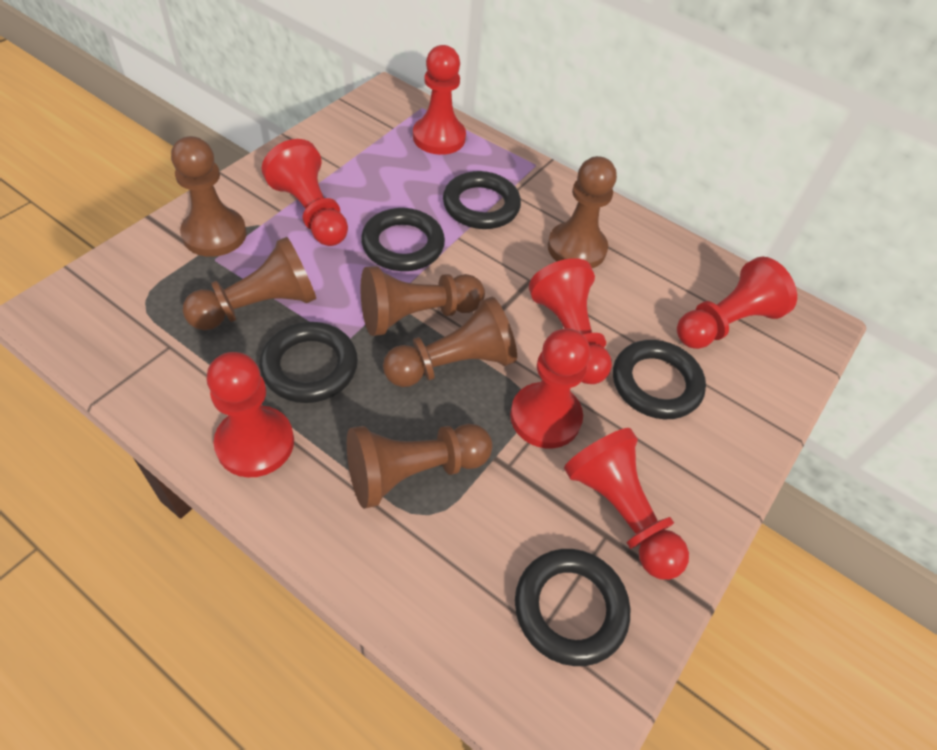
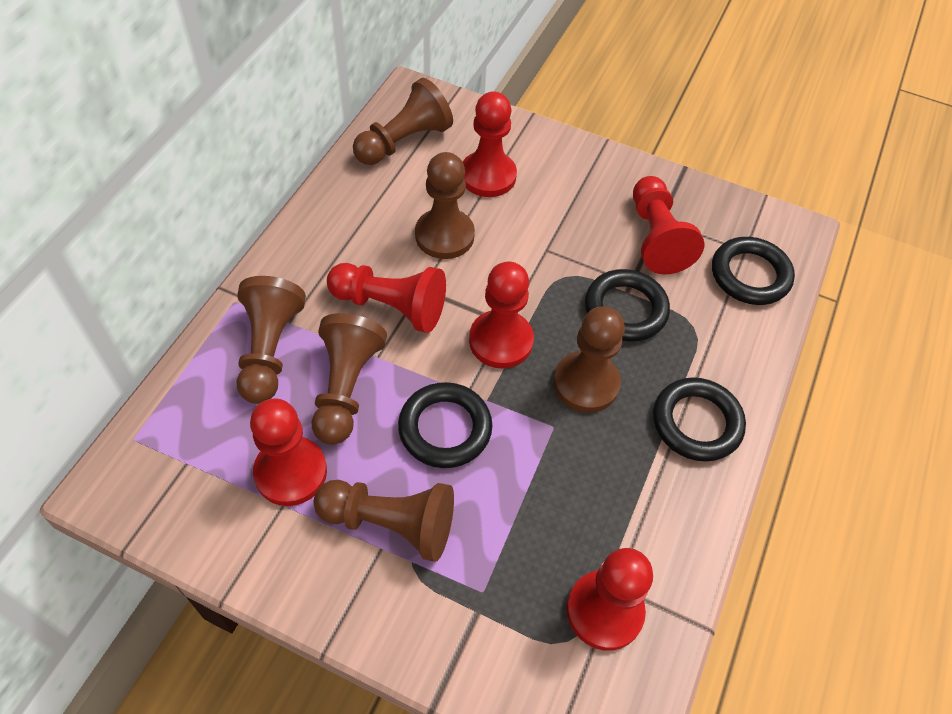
black ring: 5 -> 4
red pawn: 7 -> 6

